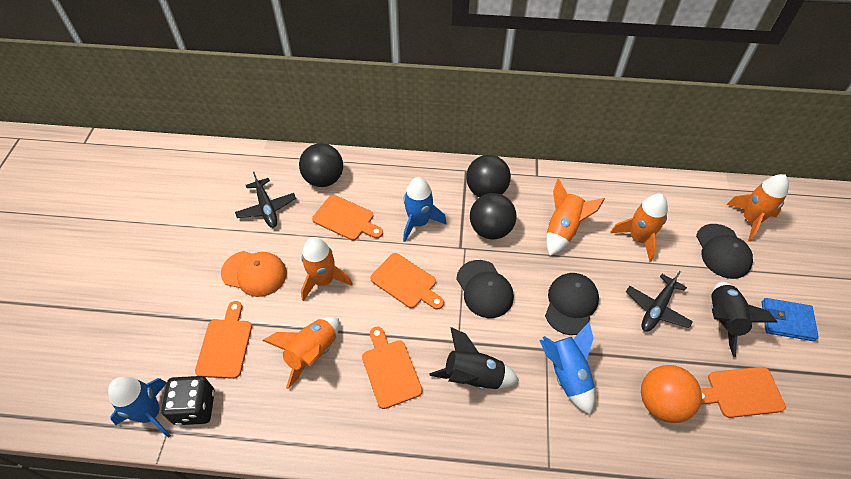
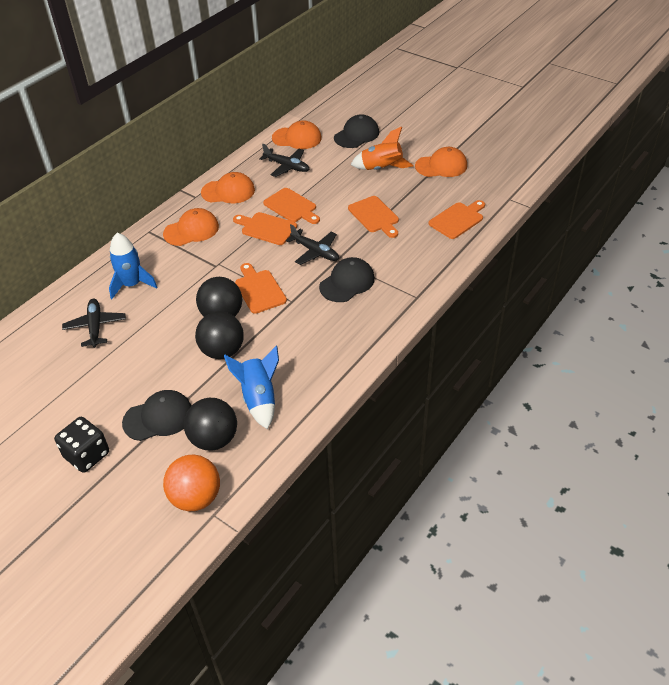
black plane: 2 -> 3
black rocket: 2 -> 0
blue rocket: 3 -> 2
blue wallet: 1 -> 0
orange cap: 1 -> 4
orange rocket: 5 -> 1

